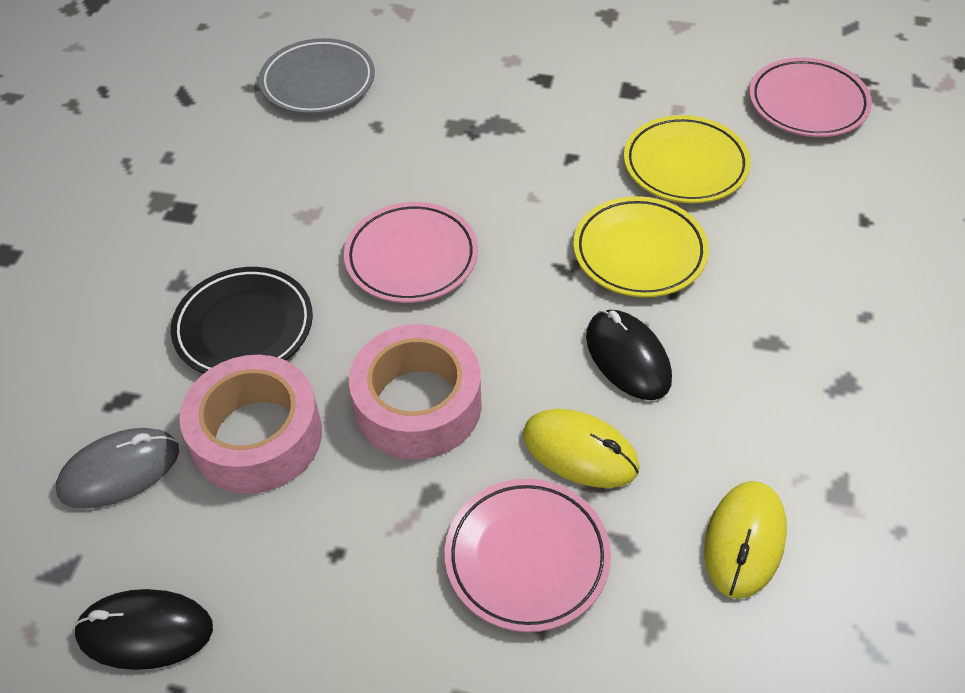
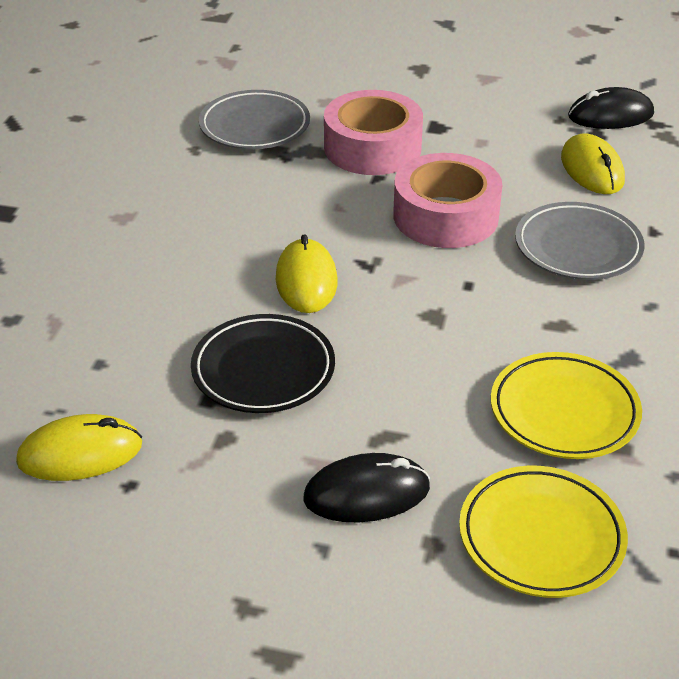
grey mouse: 1 -> 0
grey plate: 1 -> 2
pink plate: 3 -> 0
yellow mouse: 2 -> 3

